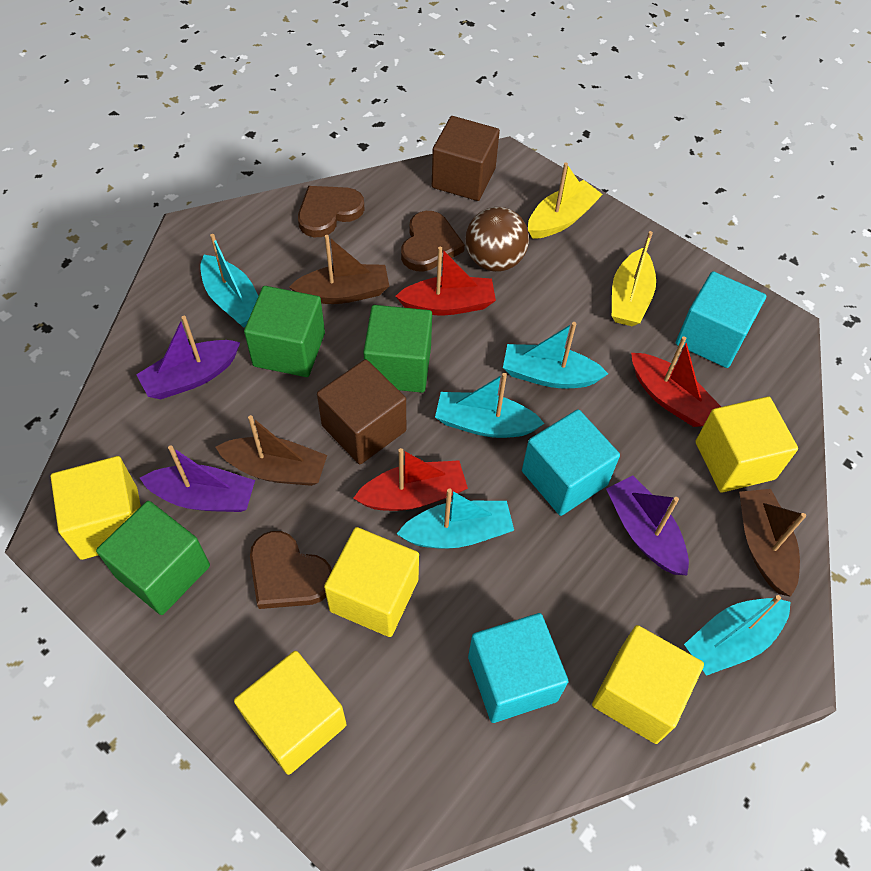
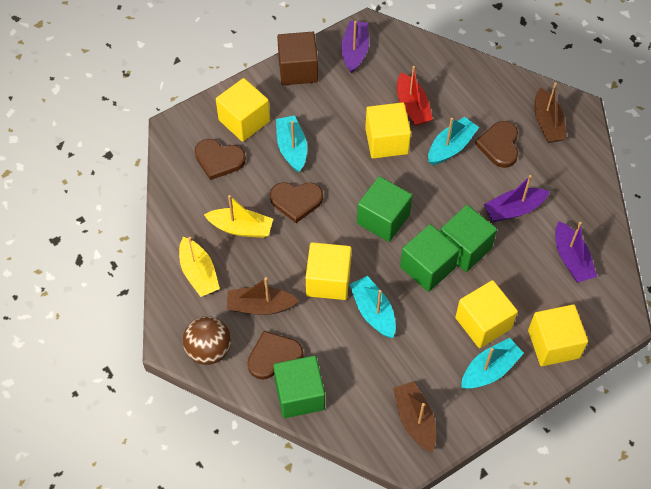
brown cube: 2 -> 1
brown heart: 3 -> 4
green cube: 3 -> 4
red boat: 3 -> 1
turquoise boat: 5 -> 4
turquoise cube: 3 -> 0

